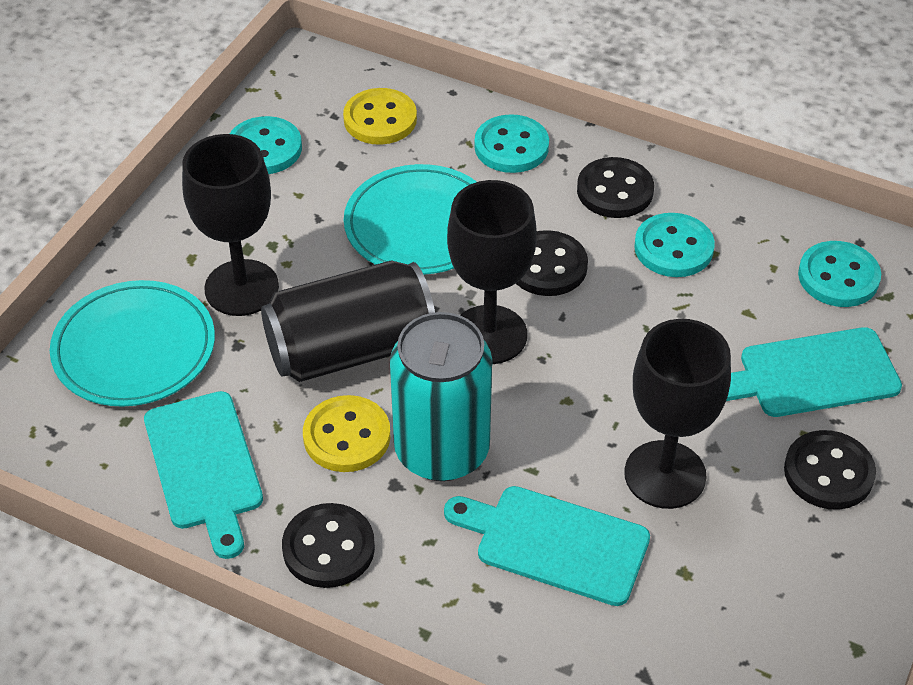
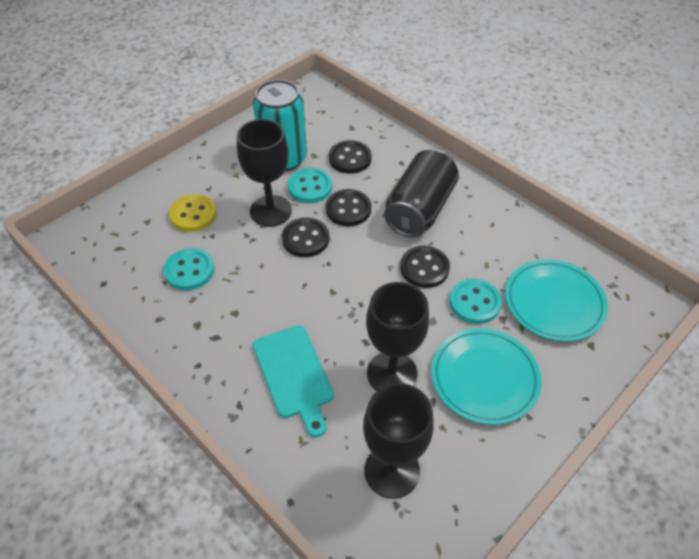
turquoise button: 4 -> 3
turquoise cutting board: 3 -> 1
yellow button: 2 -> 1

